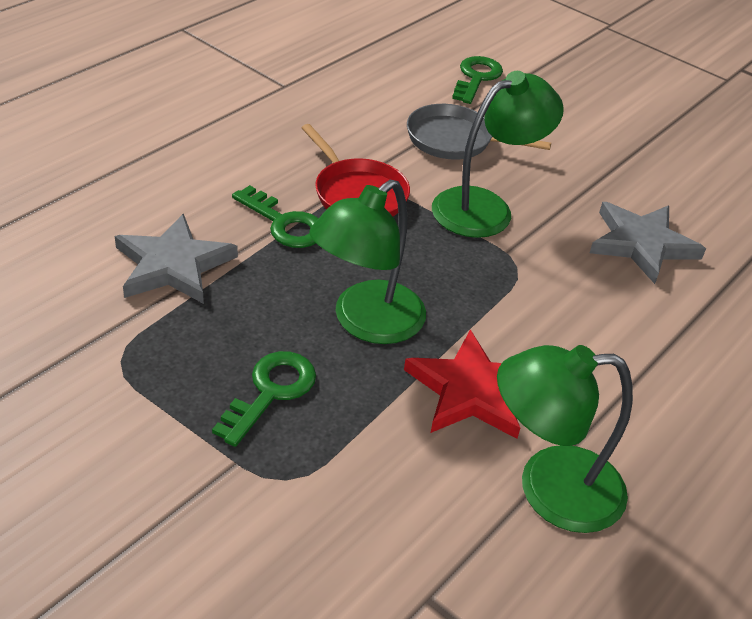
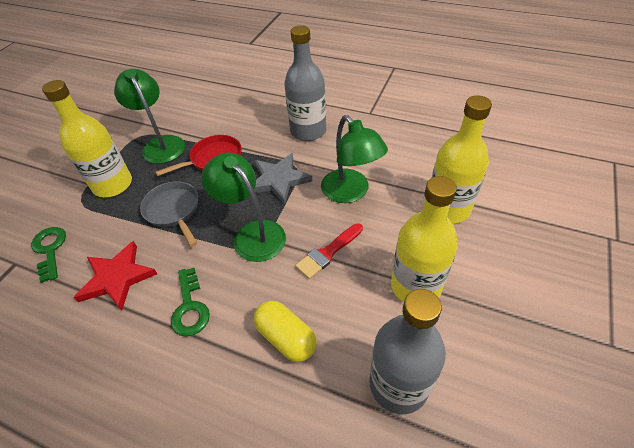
green key: 3 -> 2
grey bottle: 0 -> 2
grey star: 2 -> 1
red brush: 0 -> 1
yellow bottle: 0 -> 3
yellow capsule: 0 -> 1

